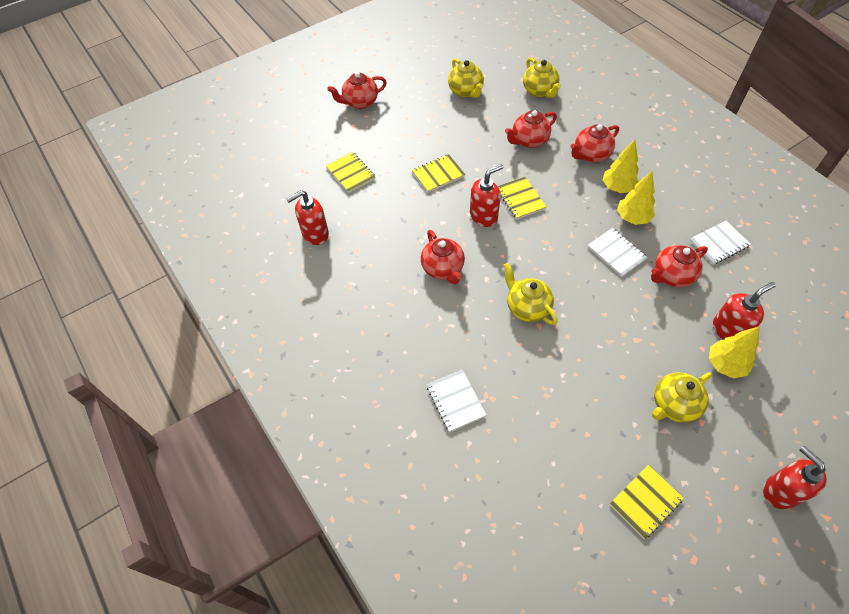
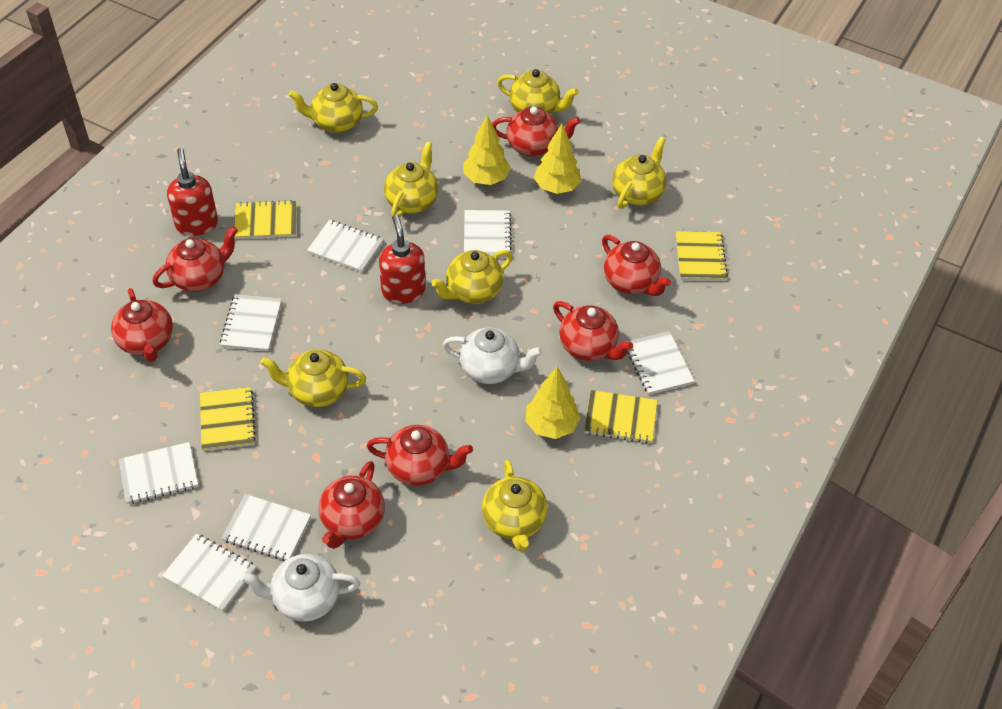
red soap dispenser: 4 -> 2
red teapot: 5 -> 7
white notebook: 3 -> 7
white teapot: 0 -> 2
yellow teapot: 4 -> 7

